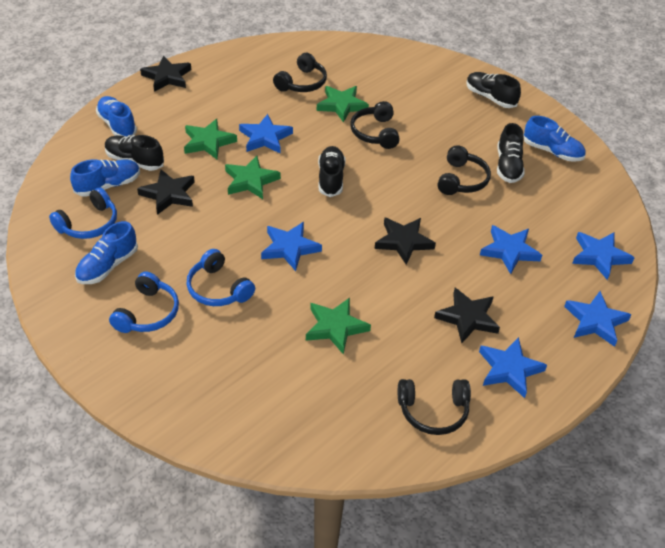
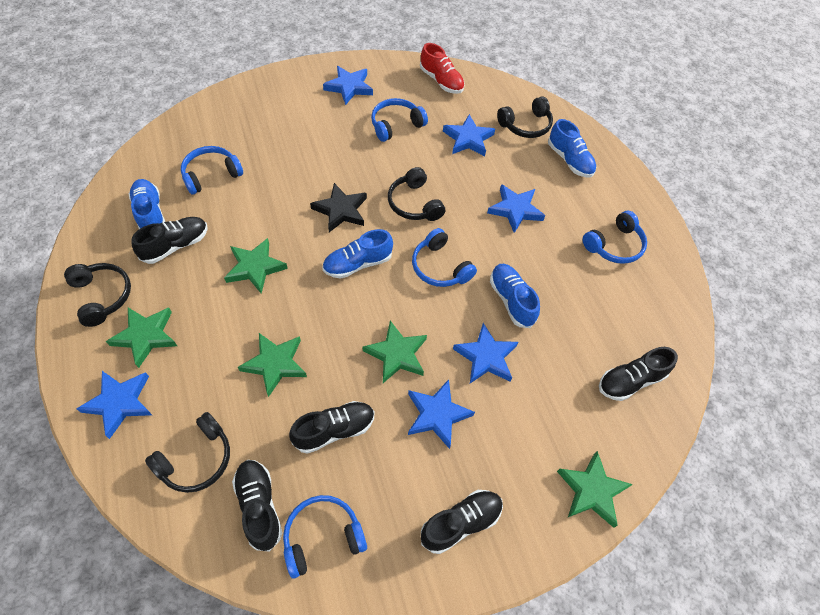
black shoe: 4 -> 5
black star: 4 -> 1
blue headphones: 3 -> 5
green star: 4 -> 5
red shoe: 0 -> 1

